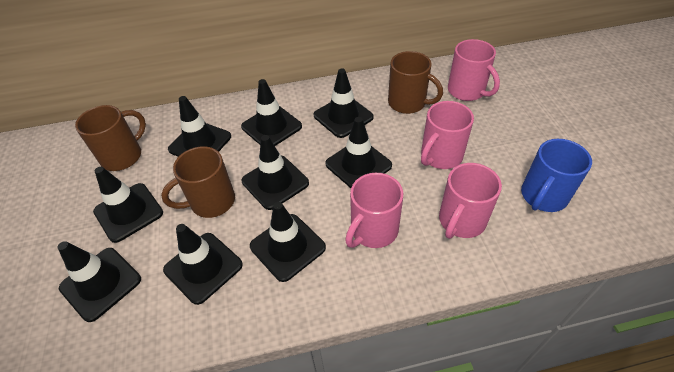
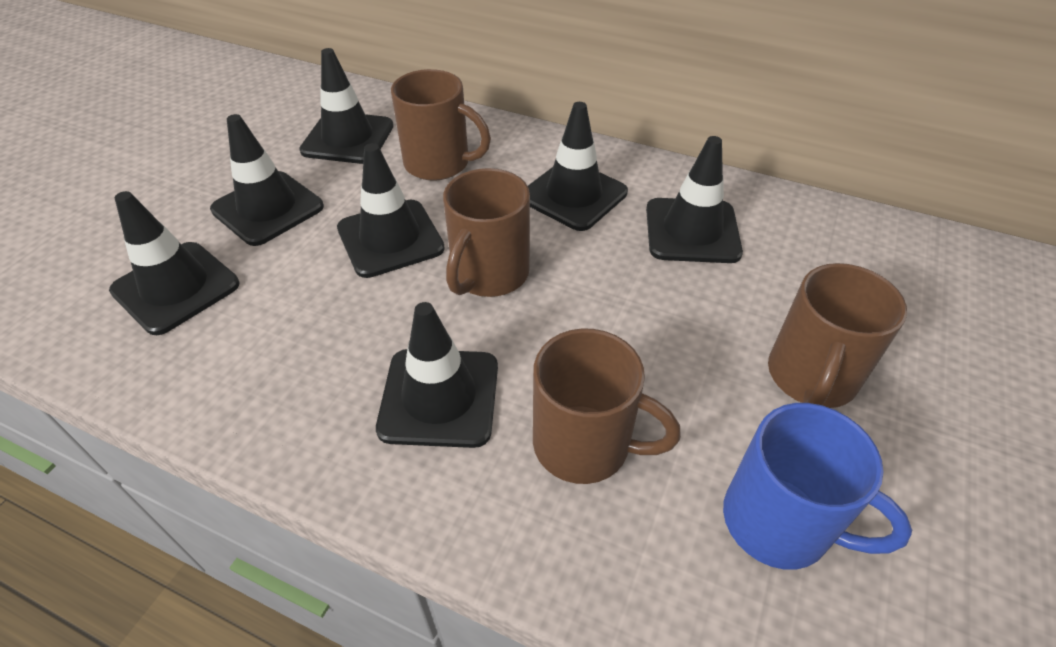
black traffic cone: 9 -> 7
brown mug: 3 -> 4
pink mug: 4 -> 0

